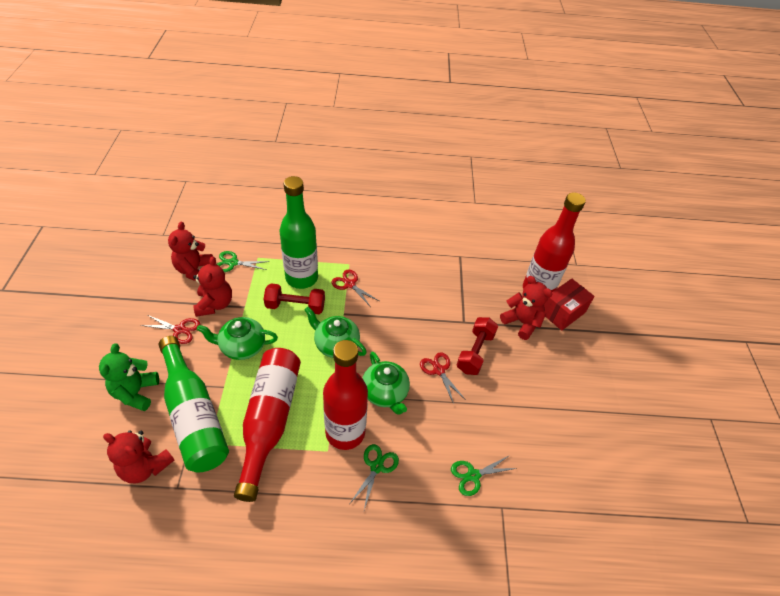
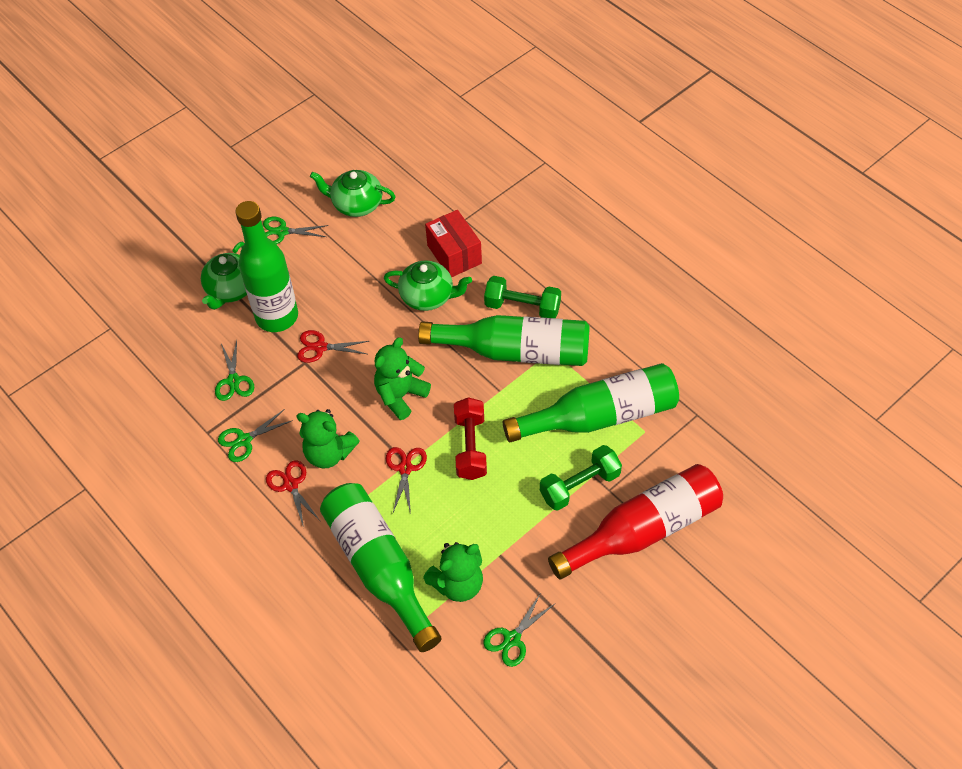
green bottle: 2 -> 4
green dumbbell: 0 -> 2
green scissors: 3 -> 4
green teddy bear: 1 -> 3
red bottle: 3 -> 1
red dumbbell: 2 -> 1
red teddy bear: 4 -> 0

